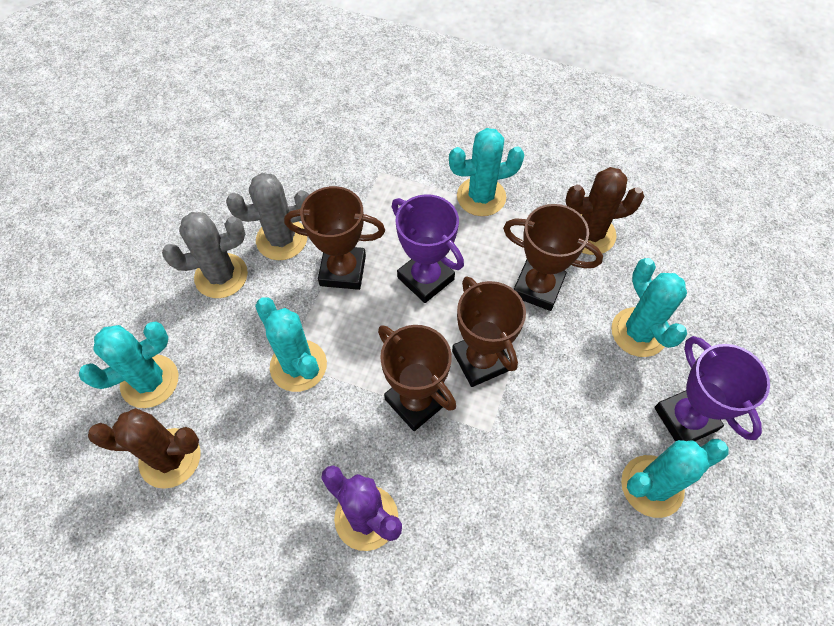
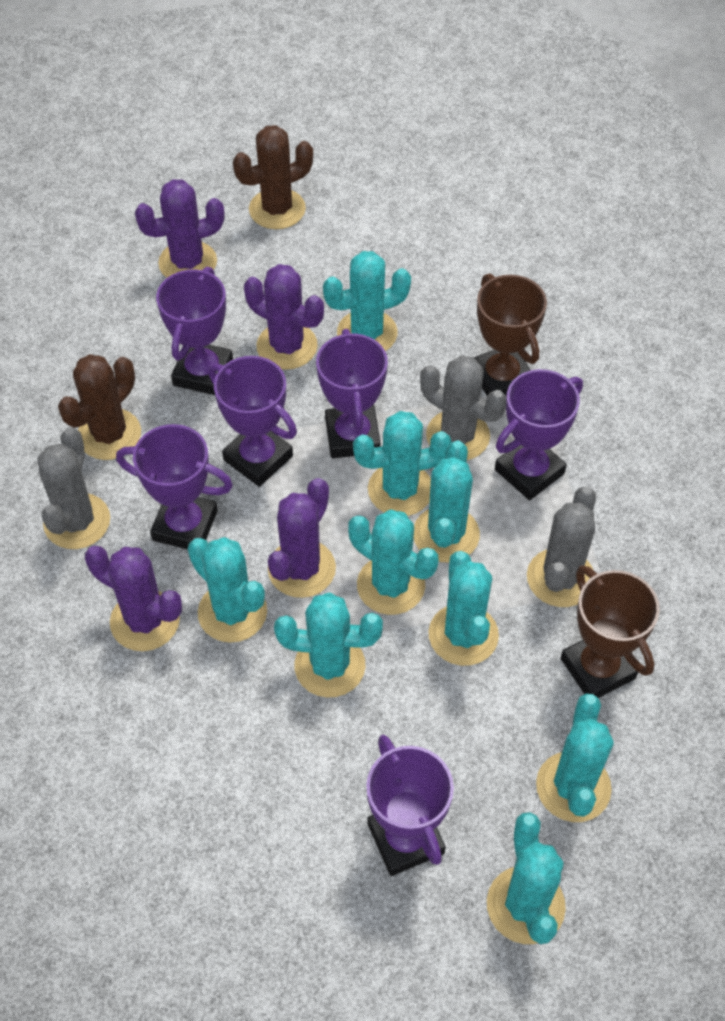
brown trophy: 4 -> 2
grey cactus: 2 -> 3
purple cactus: 1 -> 4
purple trophy: 2 -> 6
turquoise cactus: 5 -> 9

